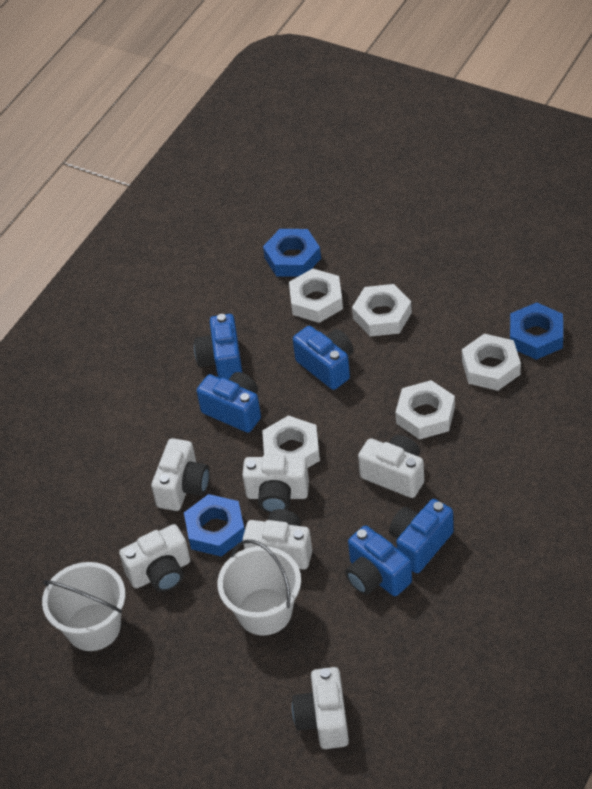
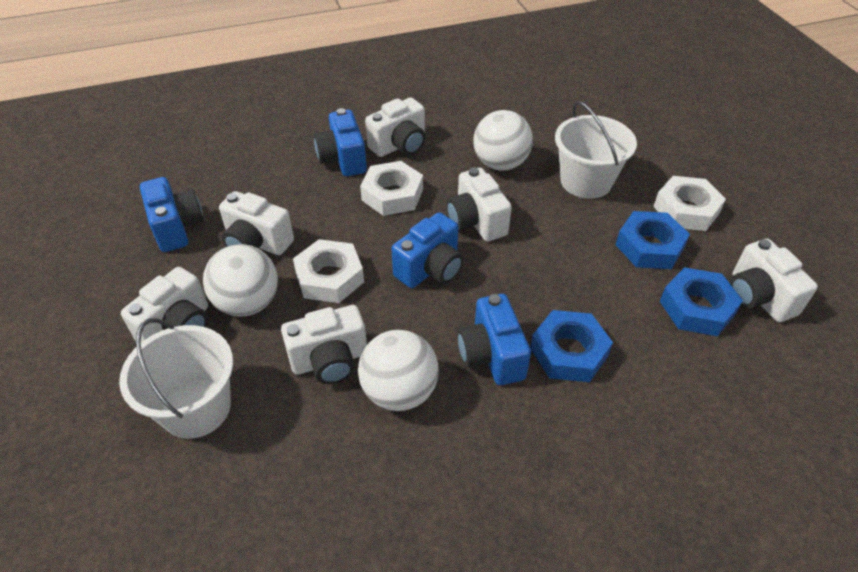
blue camera: 5 -> 4
white ball: 0 -> 3
white nut: 5 -> 3

